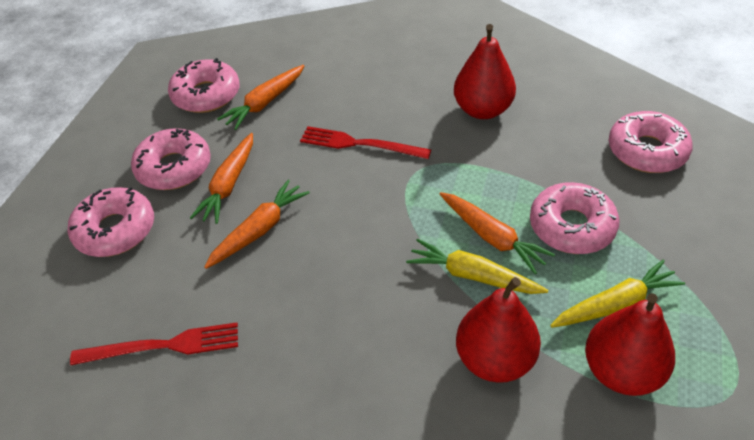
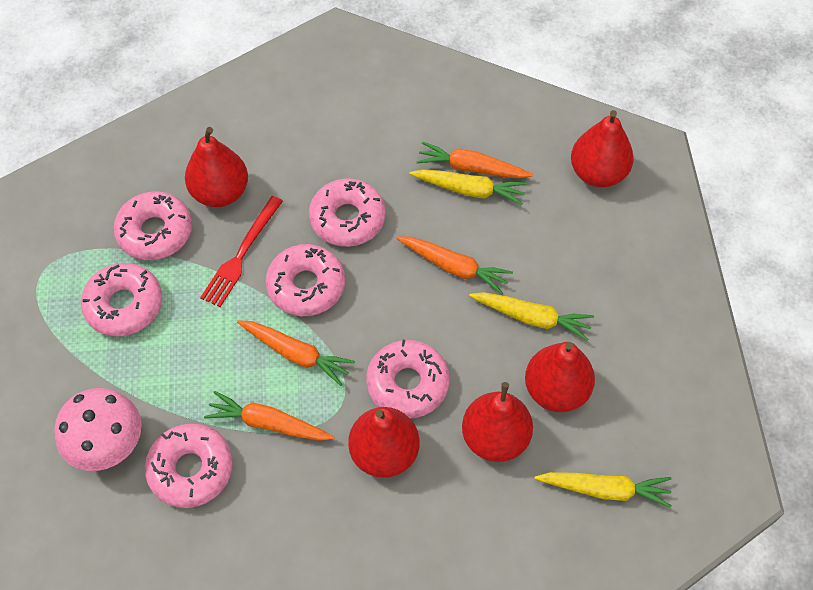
pink donut: 5 -> 6
pink mushroom: 0 -> 1
red fork: 2 -> 1
red pear: 3 -> 5
yellow carrot: 2 -> 3

